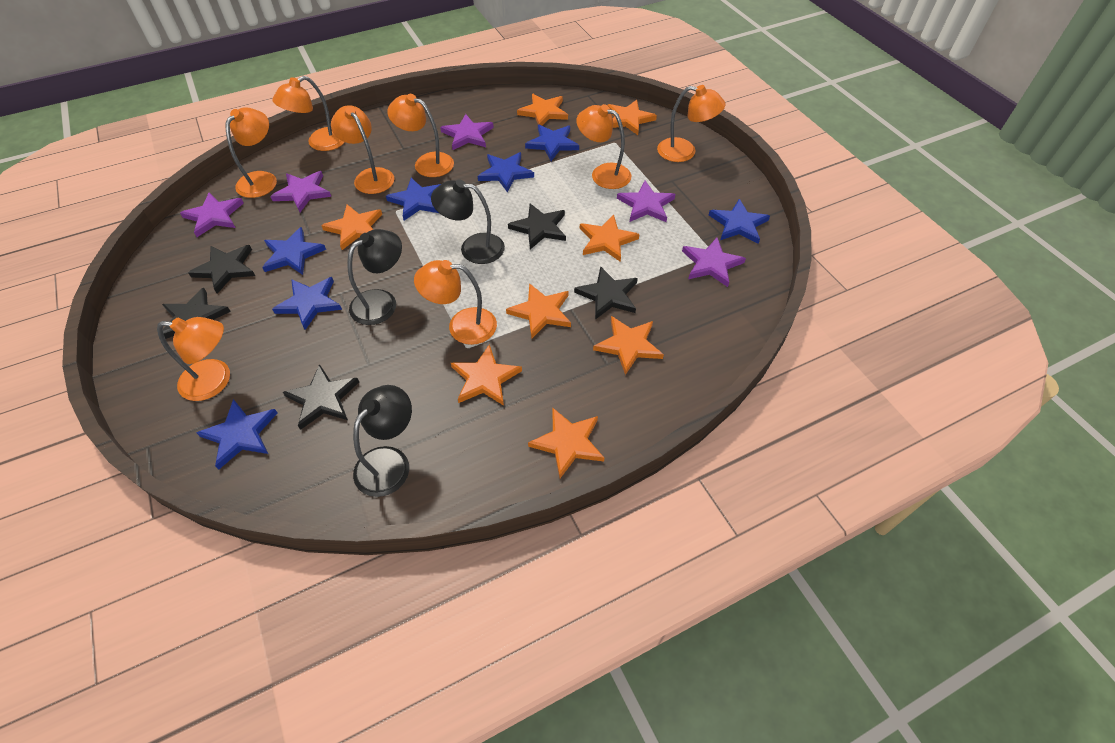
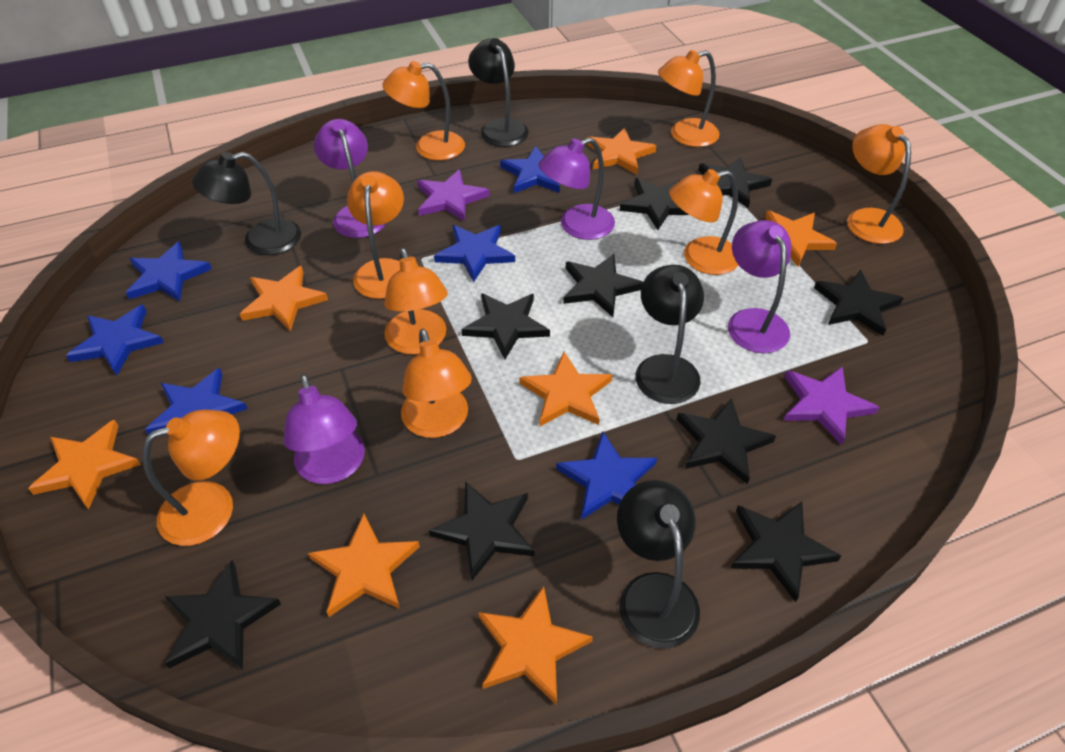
black lamp: 3 -> 4
black star: 5 -> 9
blue star: 7 -> 6
orange star: 8 -> 7
purple lamp: 0 -> 4
purple star: 5 -> 2

